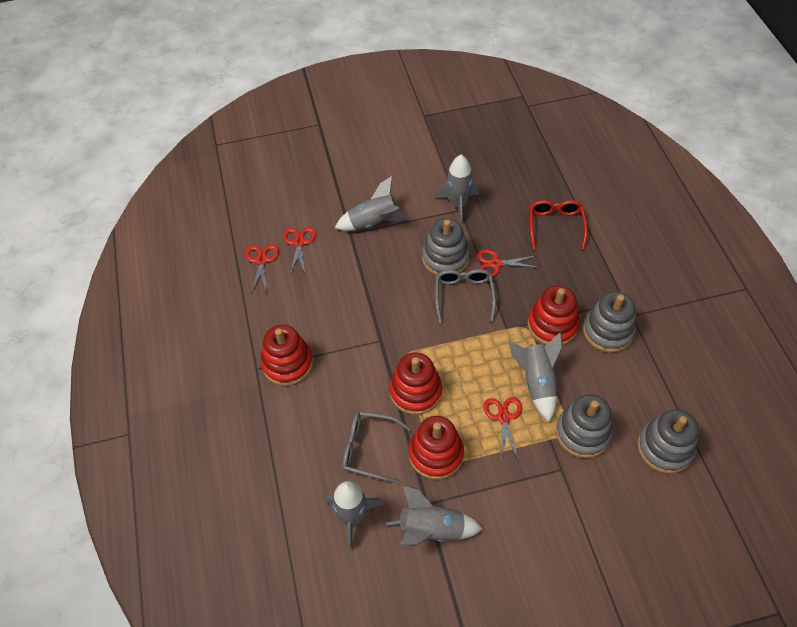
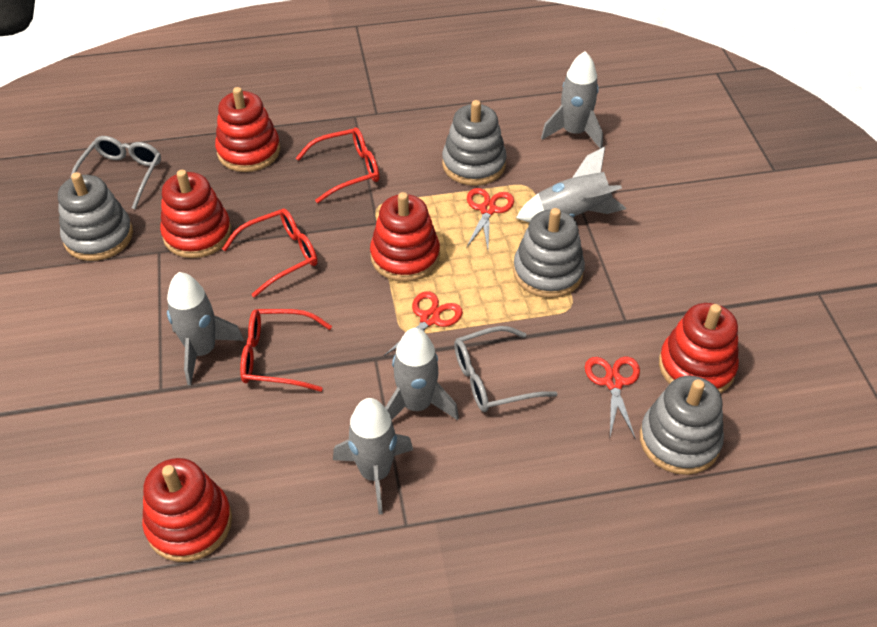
red glasses: 1 -> 3
red scissors: 4 -> 3
red stacking toy: 4 -> 5

